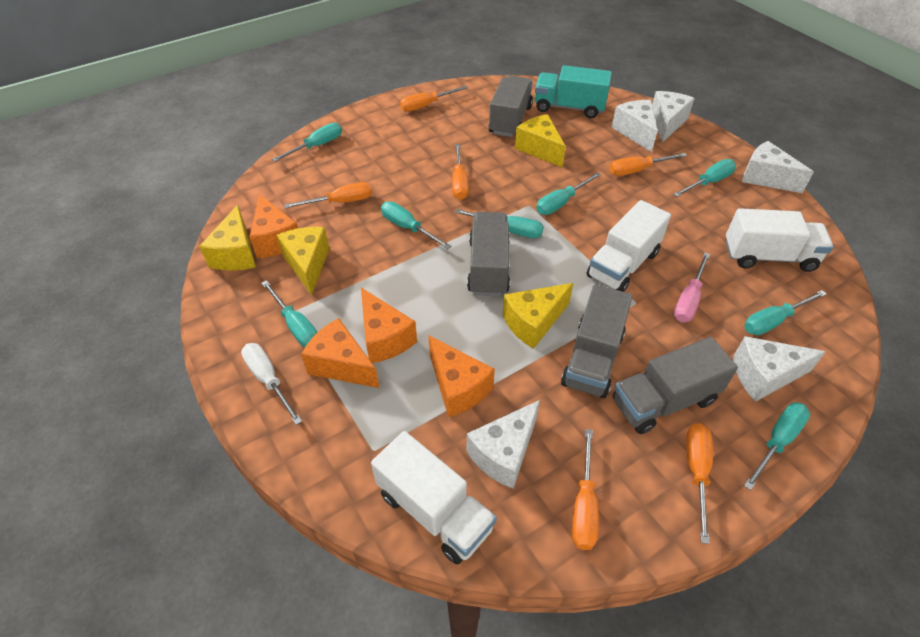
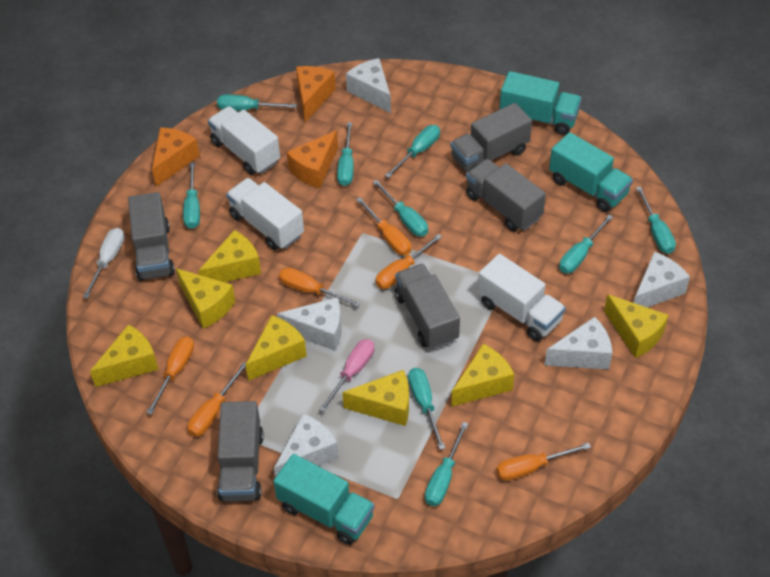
grey truck: 4 -> 5
orange cheese: 4 -> 3
turquoise screwdriver: 8 -> 9
turquoise truck: 1 -> 3
yellow cheese: 4 -> 7

